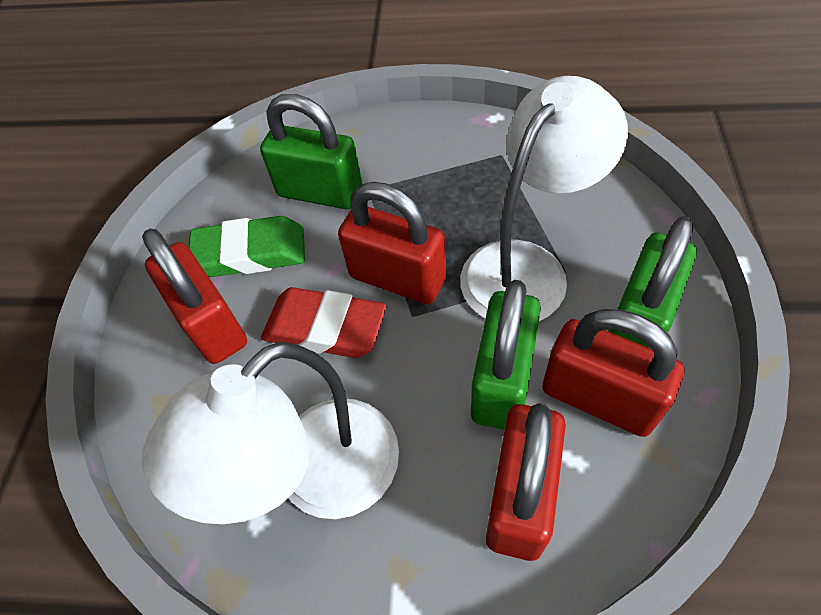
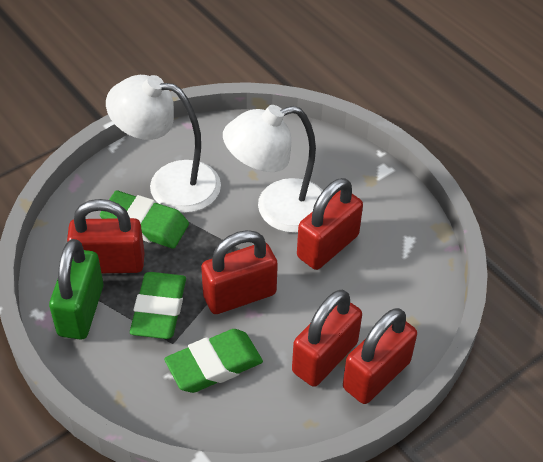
green eraser: 1 -> 3
green padlock: 3 -> 1
red eraser: 1 -> 0
red padlock: 4 -> 5

